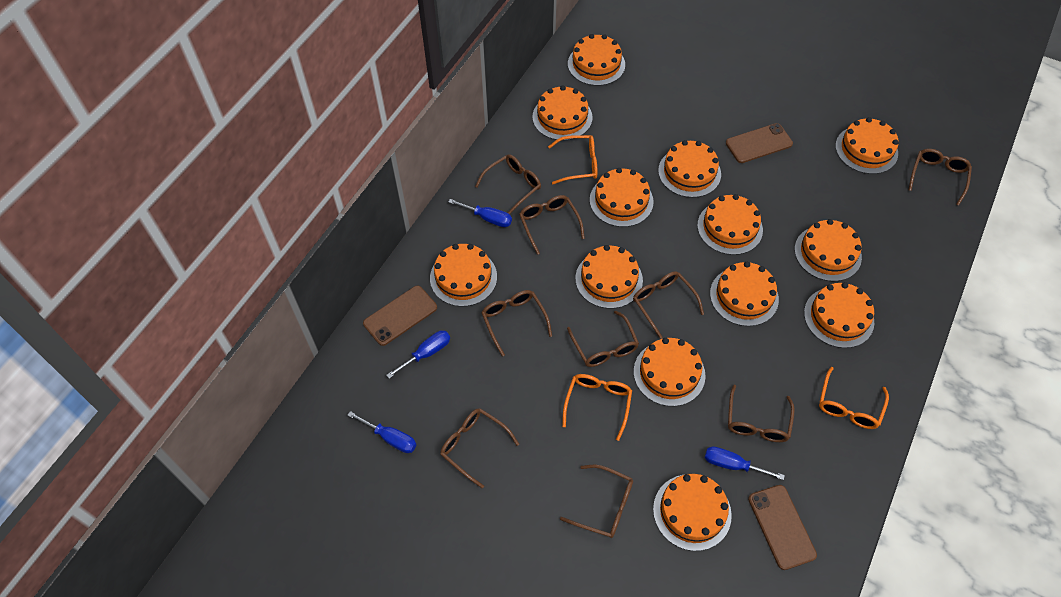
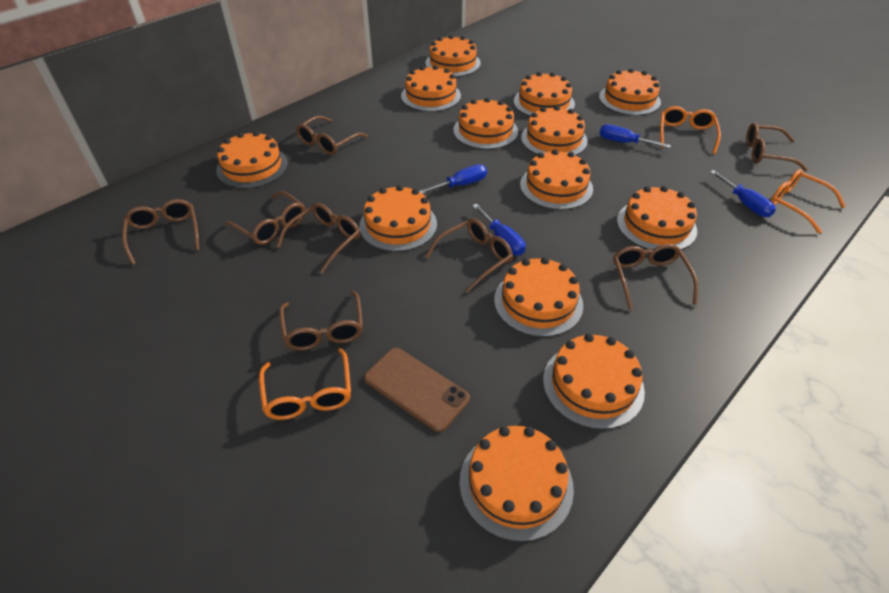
brown glasses: 9 -> 8
brown phone: 3 -> 1

